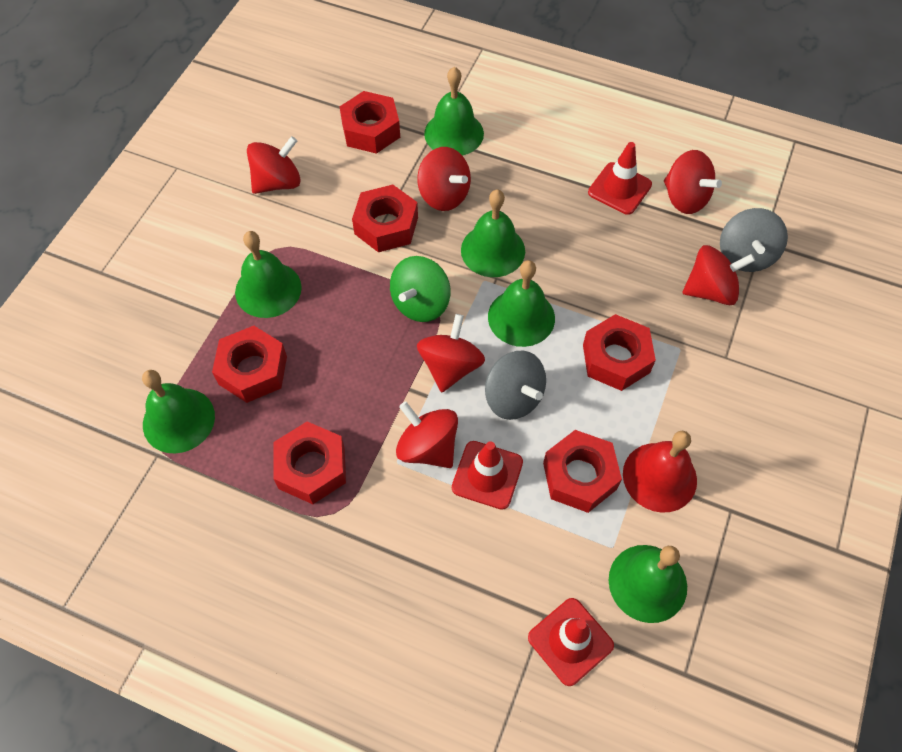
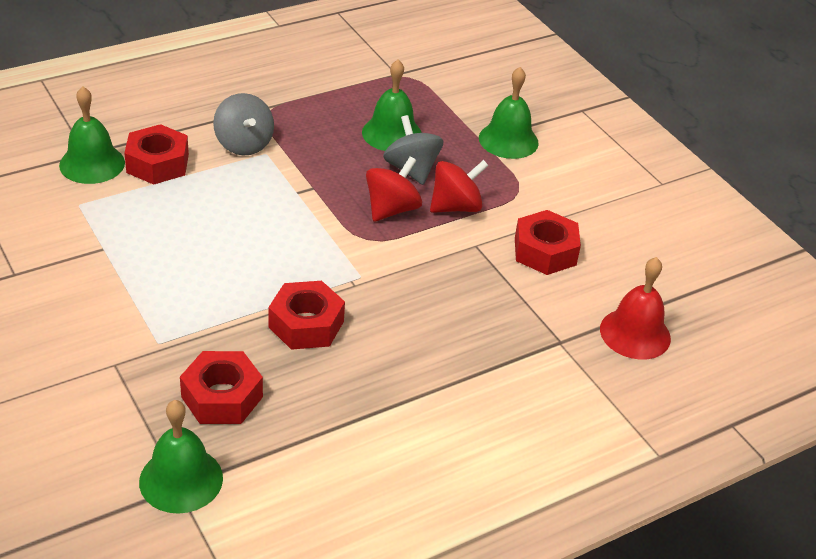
green bell: 6 -> 4
green spinning top: 1 -> 0
red nut: 6 -> 4
red spinning top: 6 -> 2
red traffic cone: 3 -> 0

